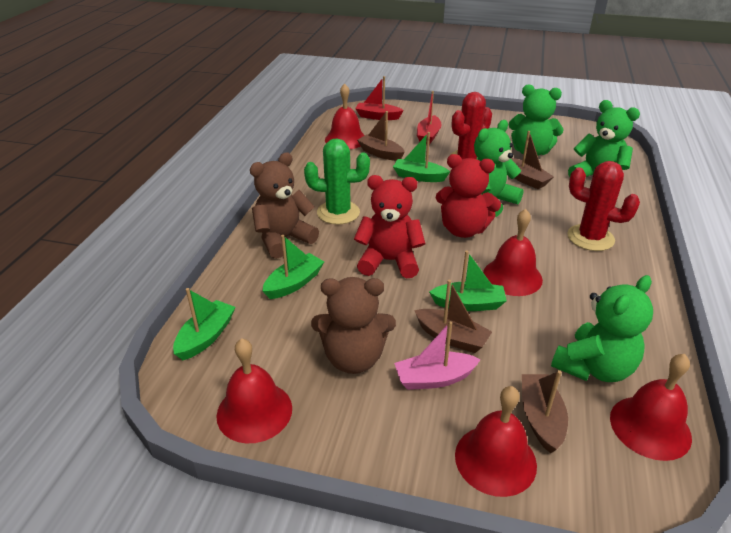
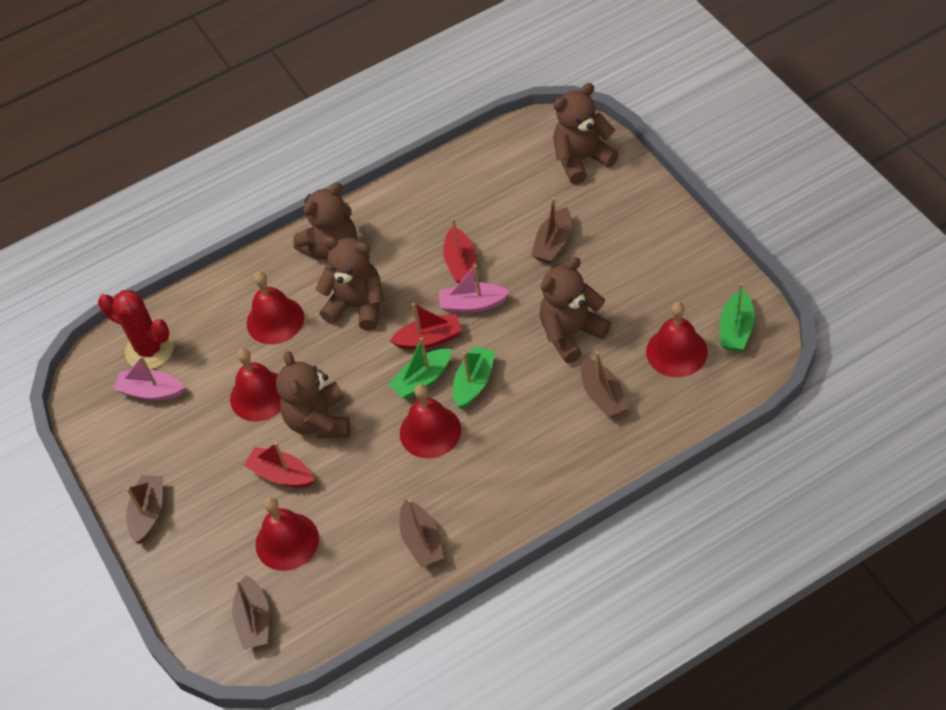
brown boat: 4 -> 5
brown teddy bear: 2 -> 5
green boat: 4 -> 3
green cactus: 1 -> 0
green teddy bear: 4 -> 0
pink boat: 1 -> 2
red boat: 2 -> 3
red cactus: 2 -> 1
red teddy bear: 2 -> 0

